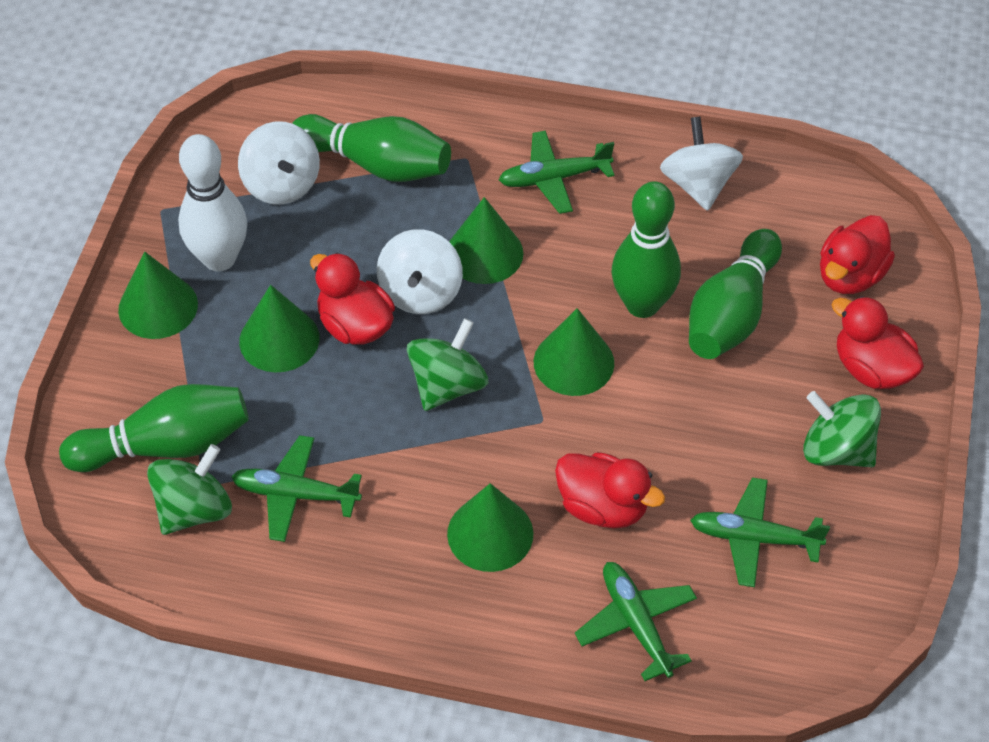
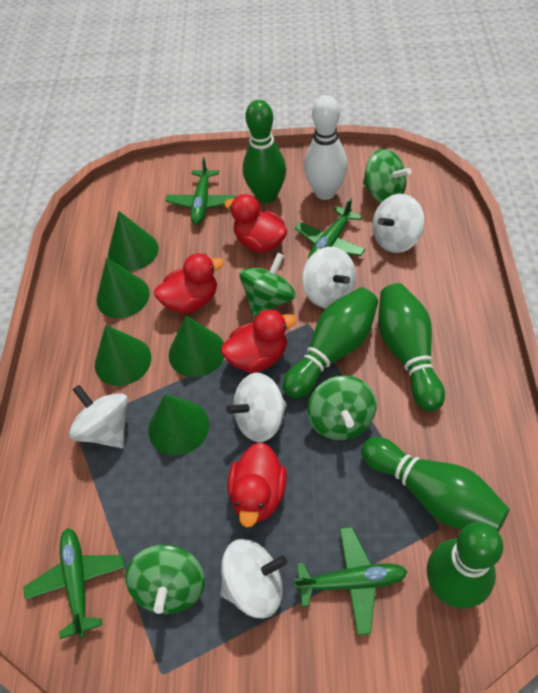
green bowling pin: 4 -> 5
green spinning top: 3 -> 4
white spinning top: 3 -> 5

